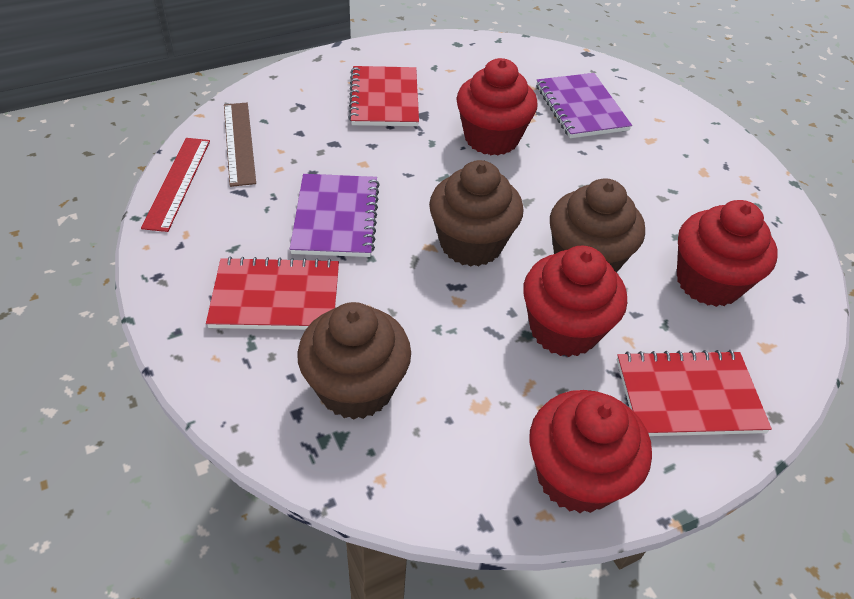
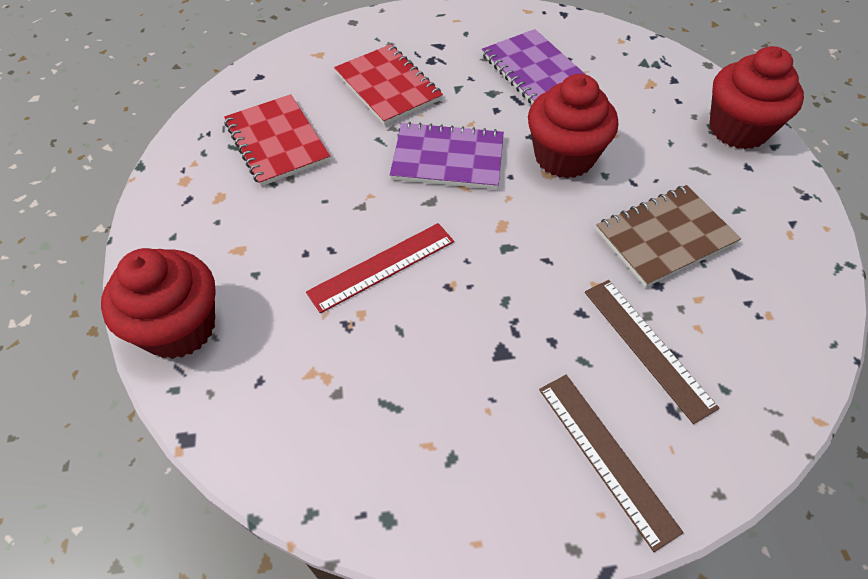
brown cupcake: 3 -> 0
brown notebook: 0 -> 1
brown ruler: 1 -> 2
red cupcake: 4 -> 3
red notebook: 3 -> 2

